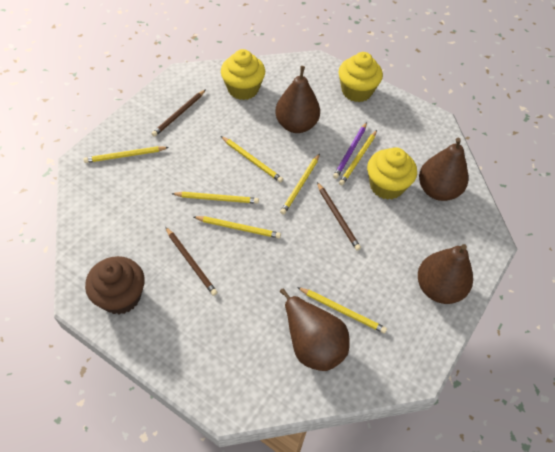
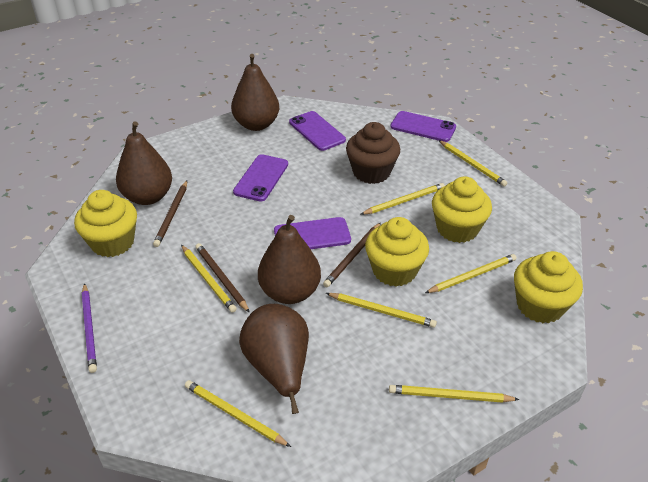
purple phone: 0 -> 4
yellow cupcake: 3 -> 4

